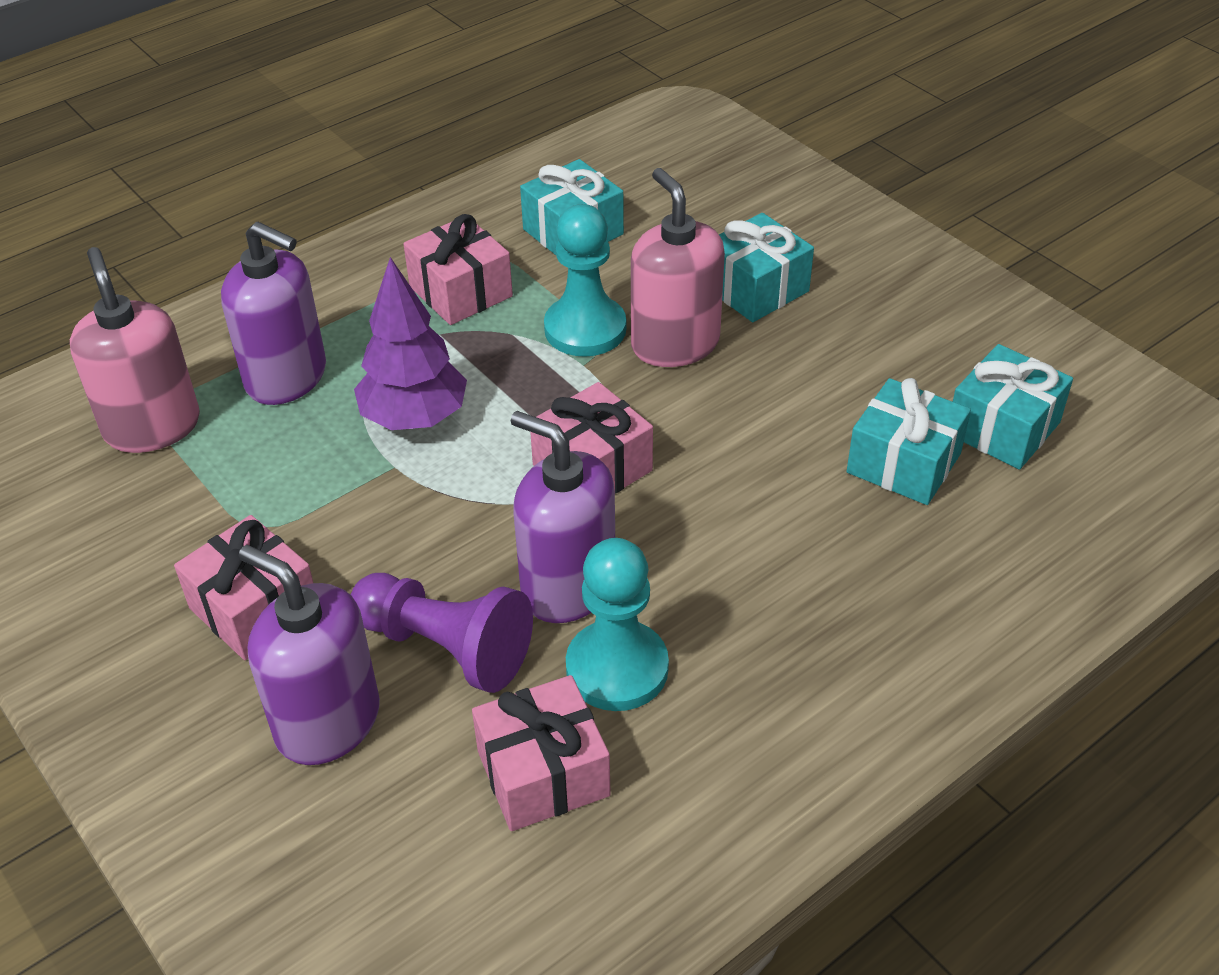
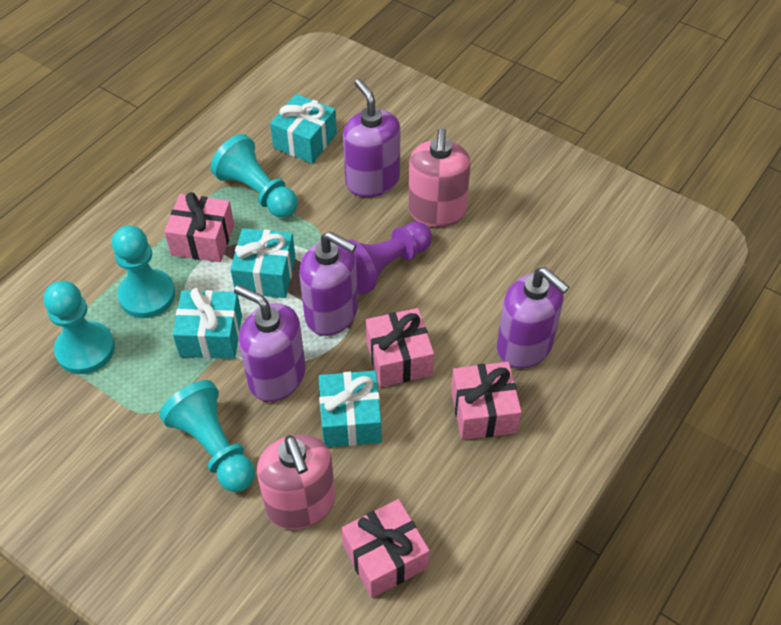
purple soap dispenser: 3 -> 4
purple tree: 1 -> 0
turquoise pawn: 2 -> 4

